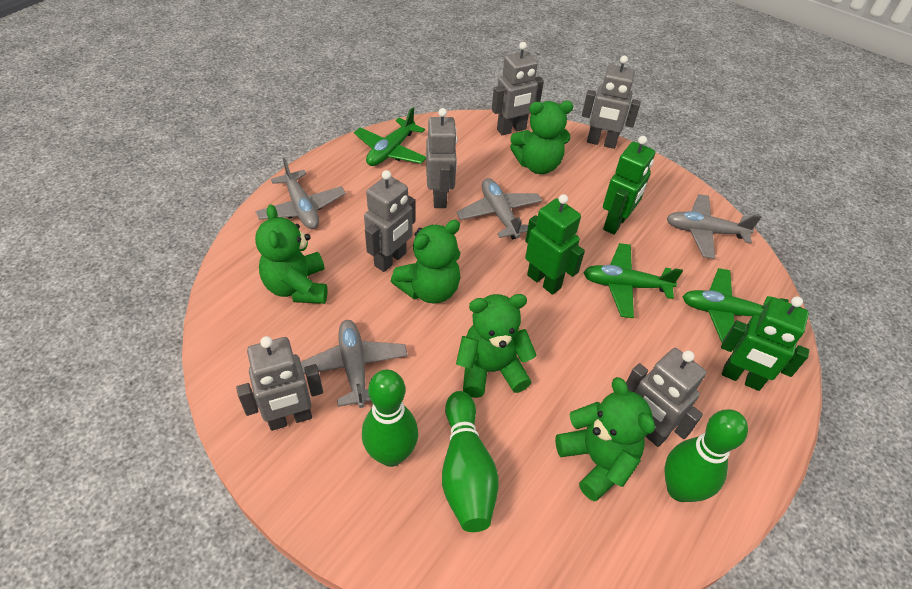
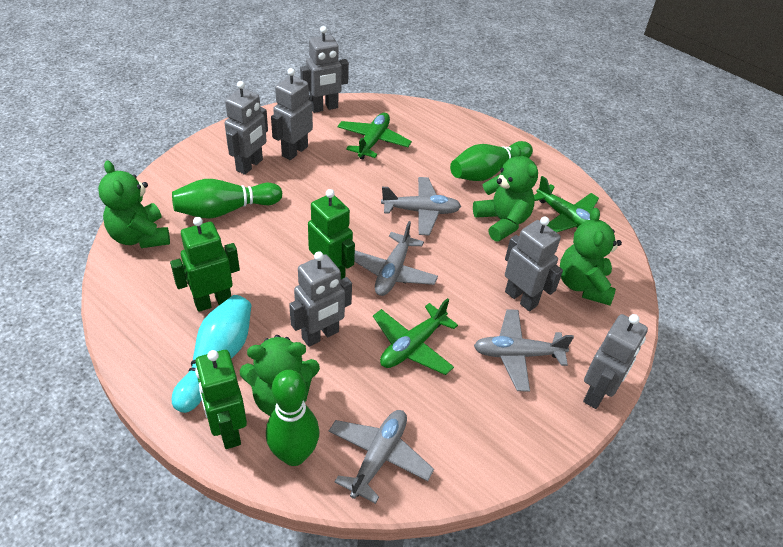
green teddy bear: 5 -> 4
turquoise bowling pin: 0 -> 1

